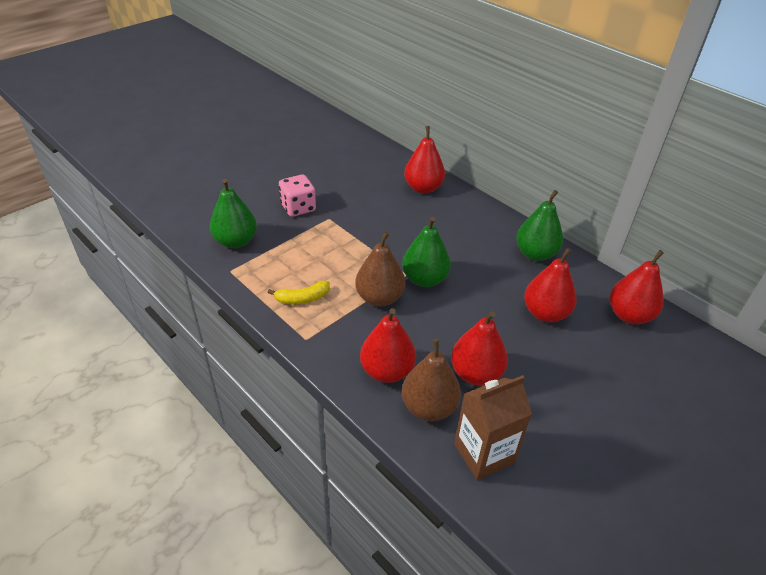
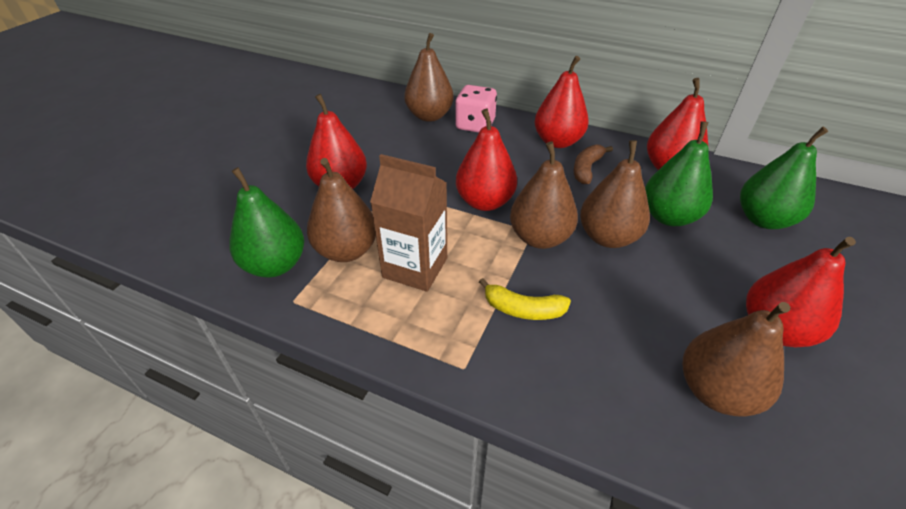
brown banana: 0 -> 1
brown pear: 2 -> 5

